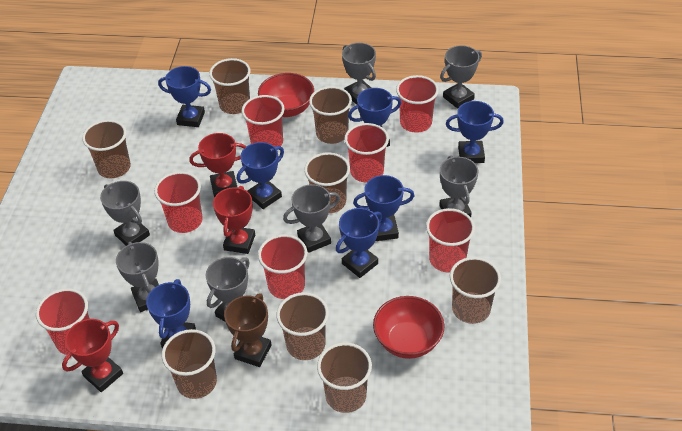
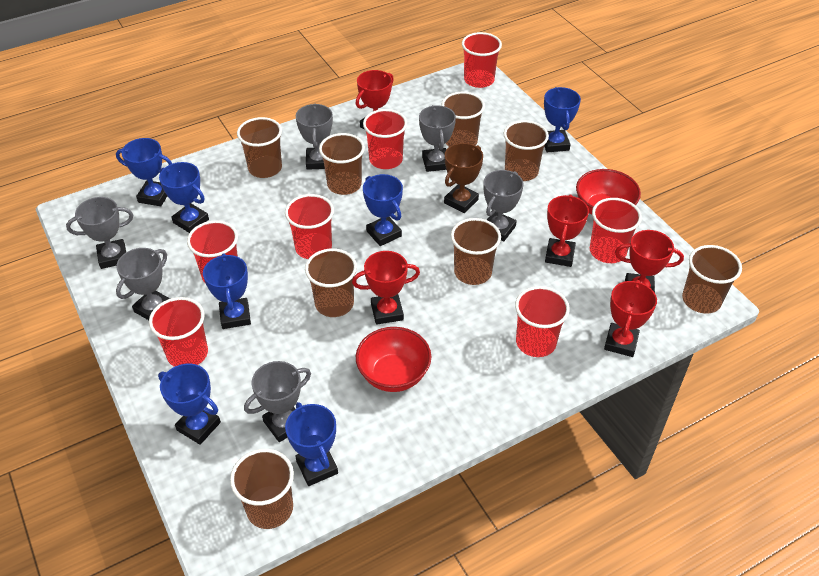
grey trophy: 7 -> 6
red trophy: 3 -> 5

